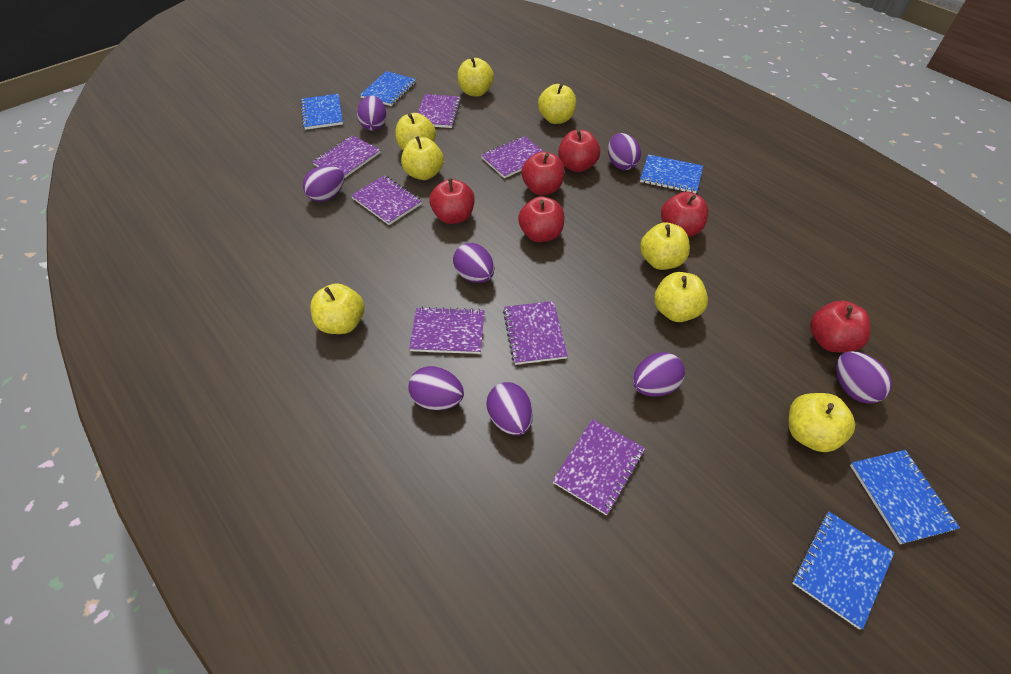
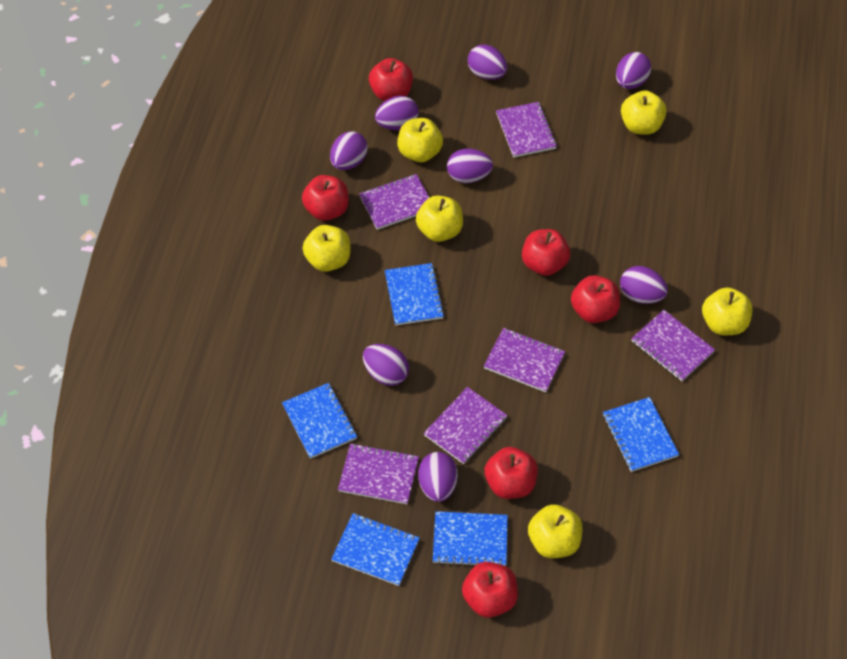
purple notebook: 7 -> 6
yellow apple: 8 -> 6

